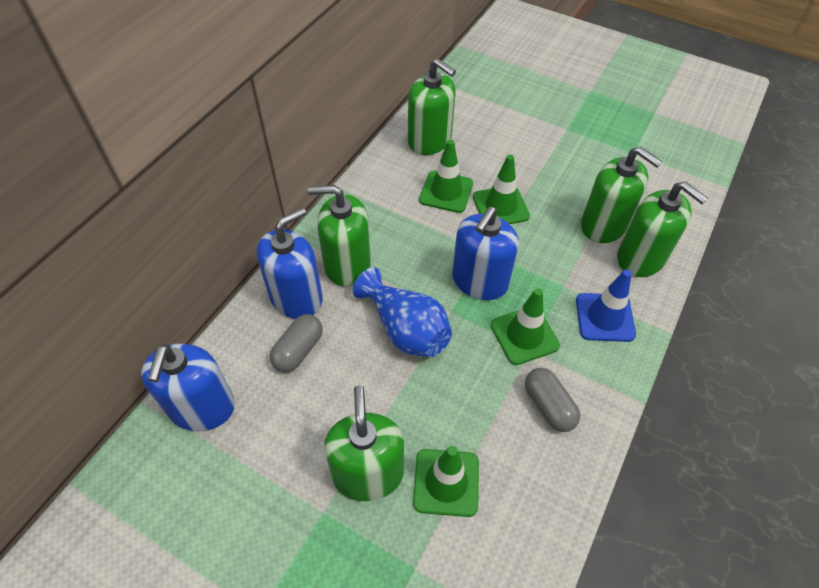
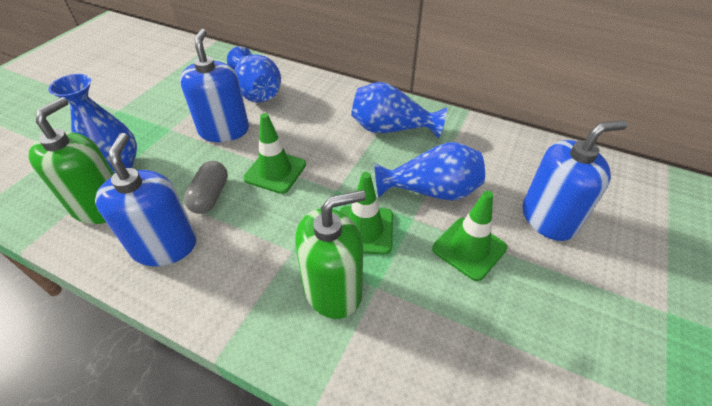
blue traffic cone: 1 -> 0
blue vase: 1 -> 4
green soap dispenser: 5 -> 2
green traffic cone: 4 -> 3
grey capsule: 2 -> 1

